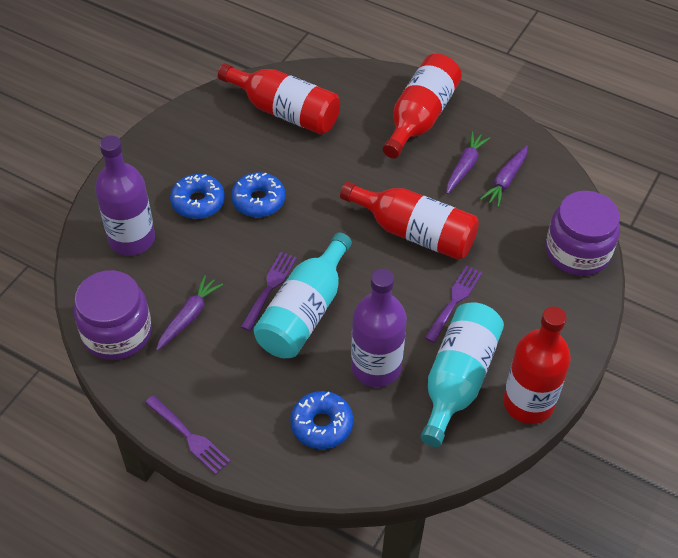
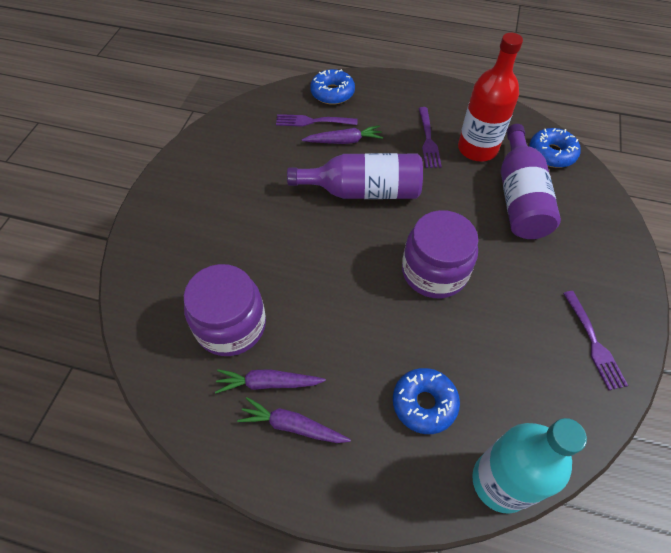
red bottle: 4 -> 1
turquoise bottle: 2 -> 1

